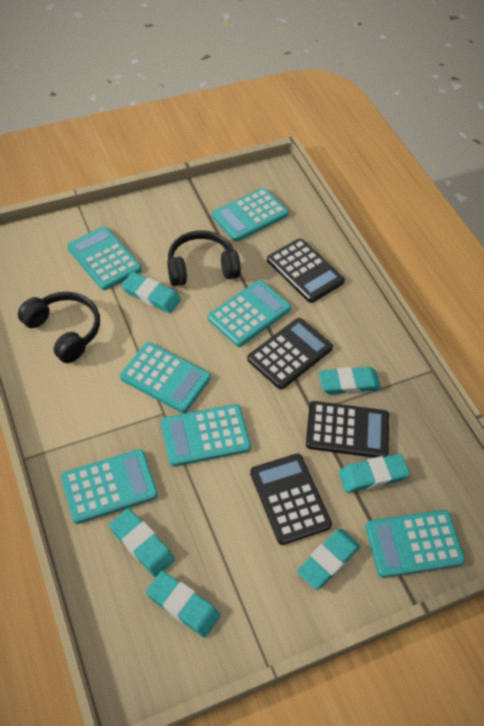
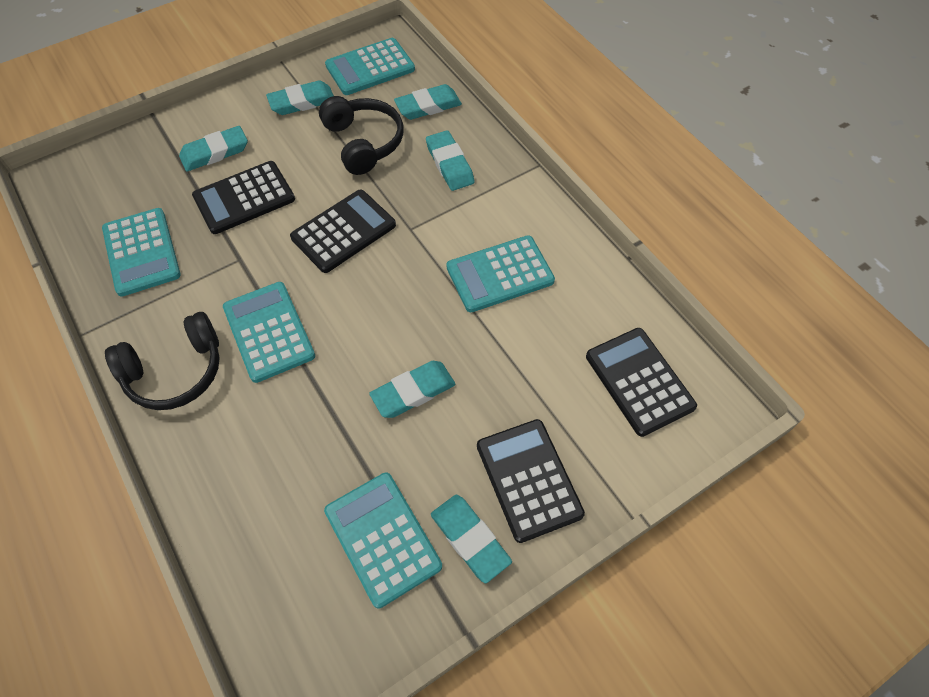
turquoise calculator: 7 -> 5

